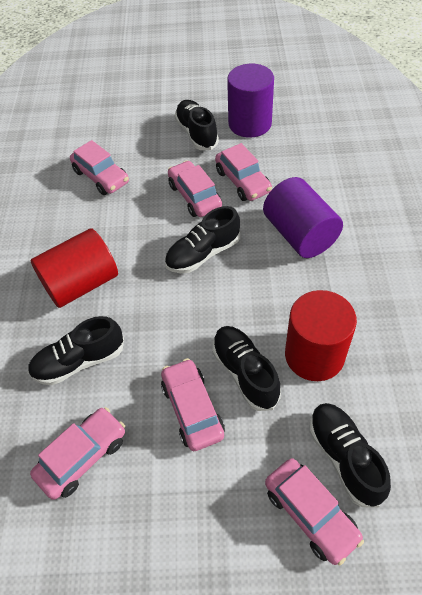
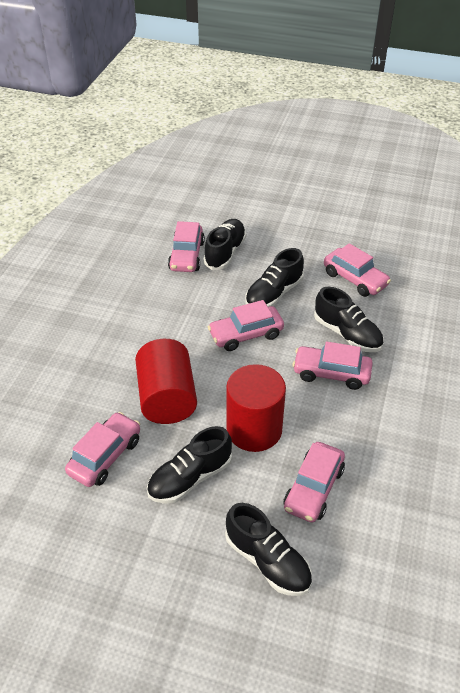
purple cylinder: 2 -> 0

